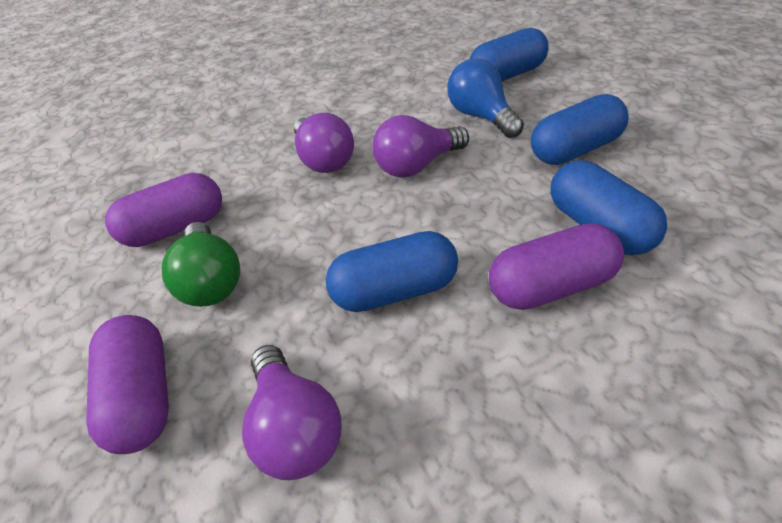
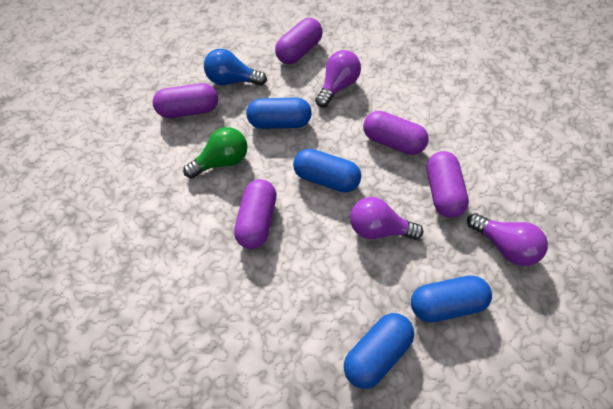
purple capsule: 3 -> 5

